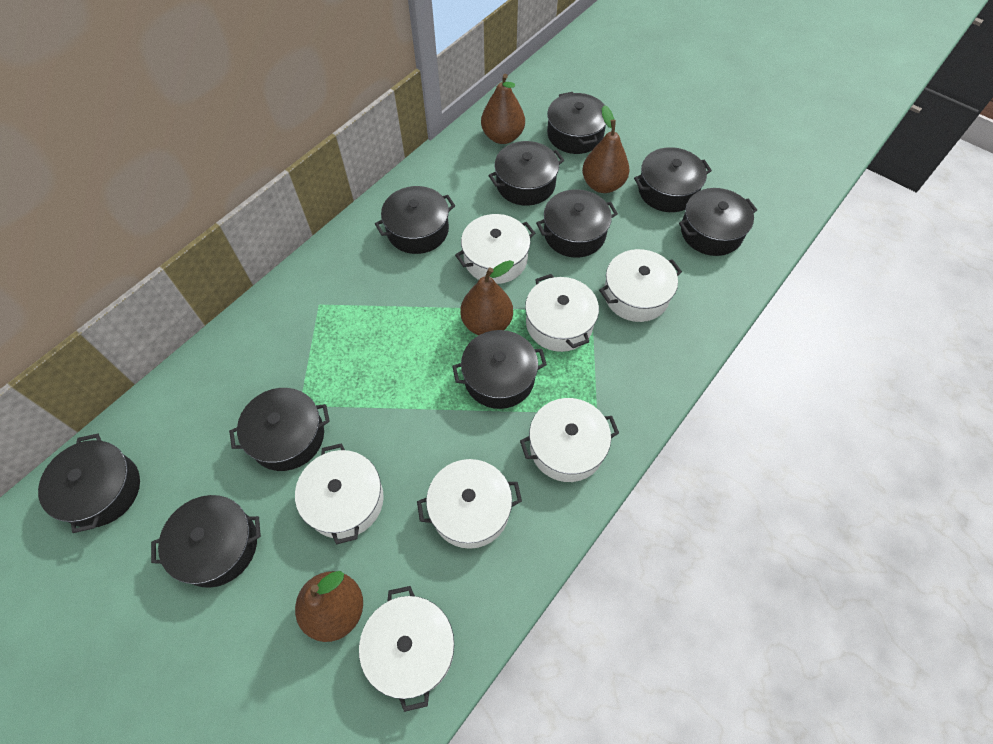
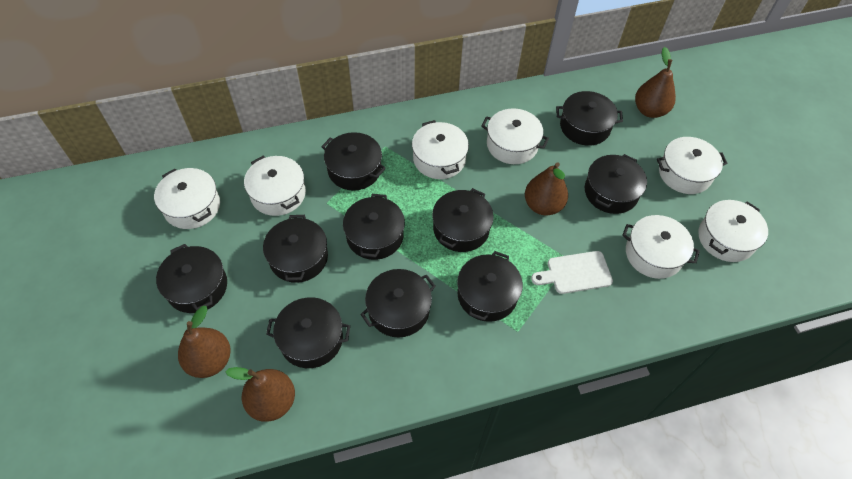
white cutting board: 0 -> 1

